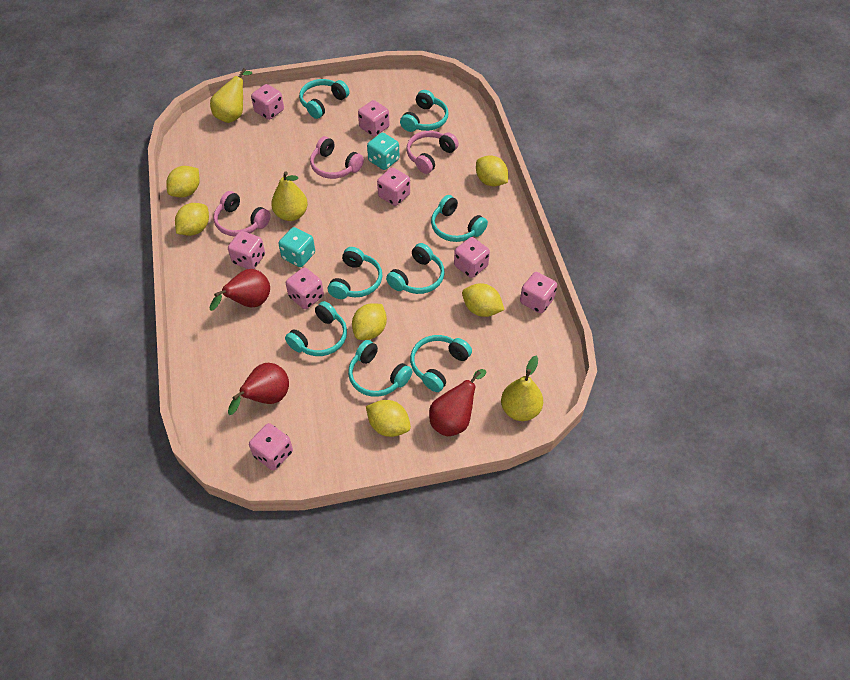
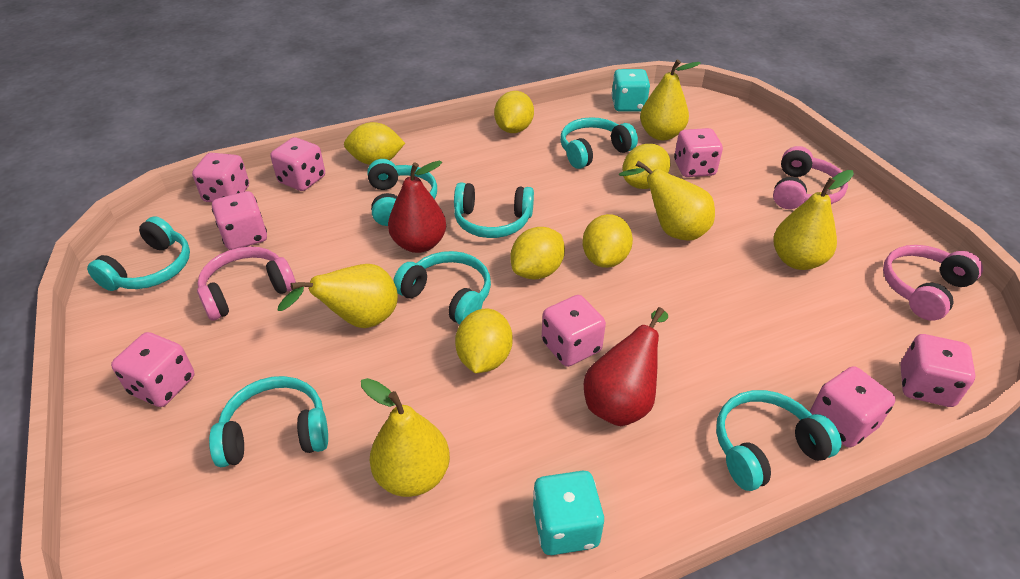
red pear: 3 -> 2
turquoise headphones: 8 -> 7
yellow pear: 3 -> 5

